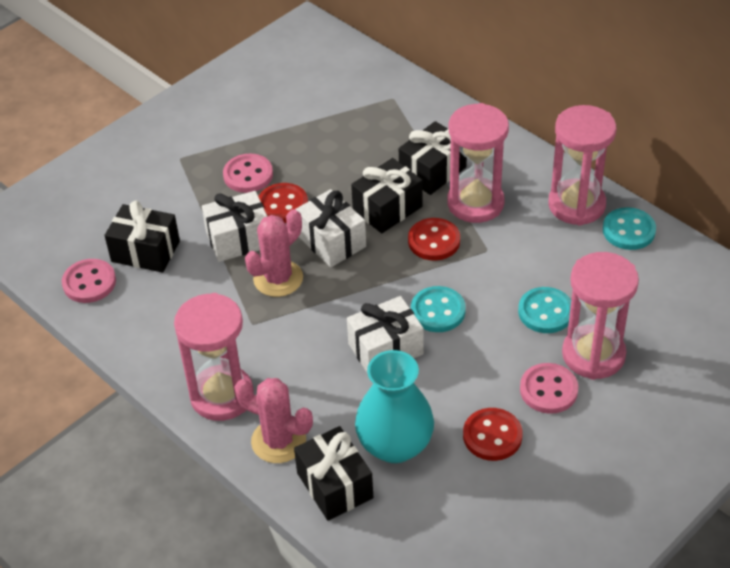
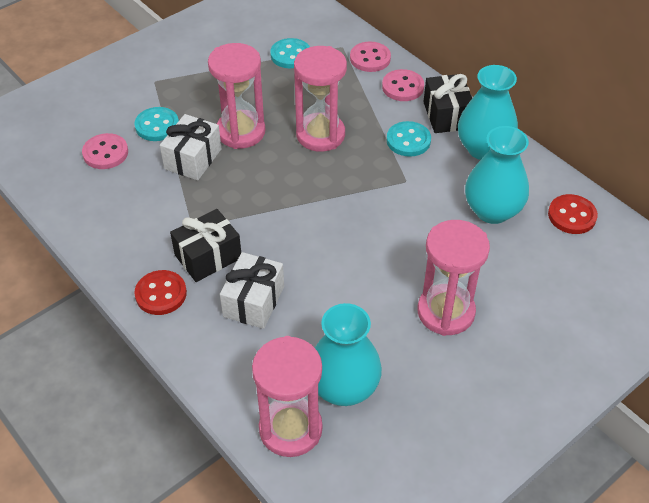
black gift: 4 -> 2
pink cactus: 2 -> 0
red button: 3 -> 2
turquoise vase: 1 -> 3
white gift: 3 -> 2

